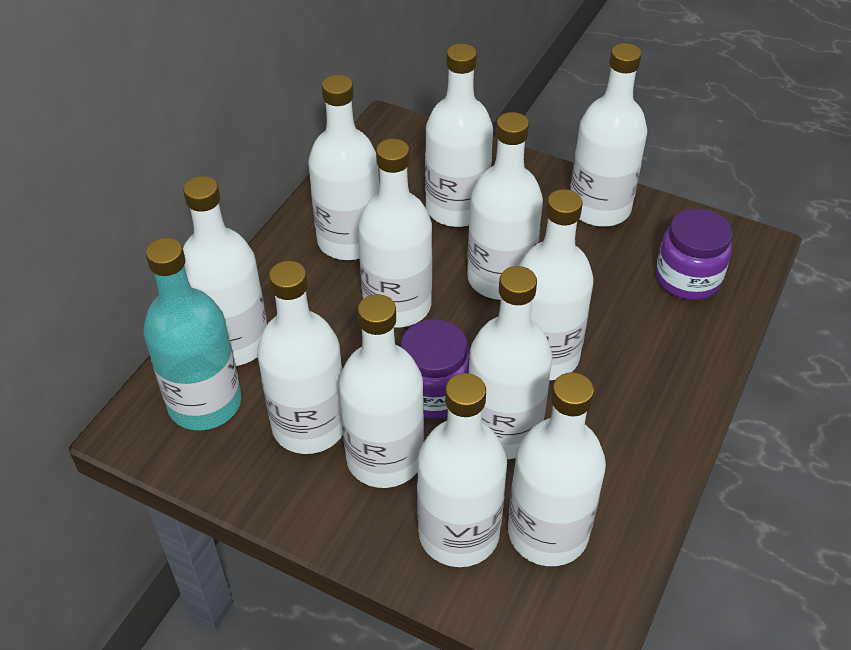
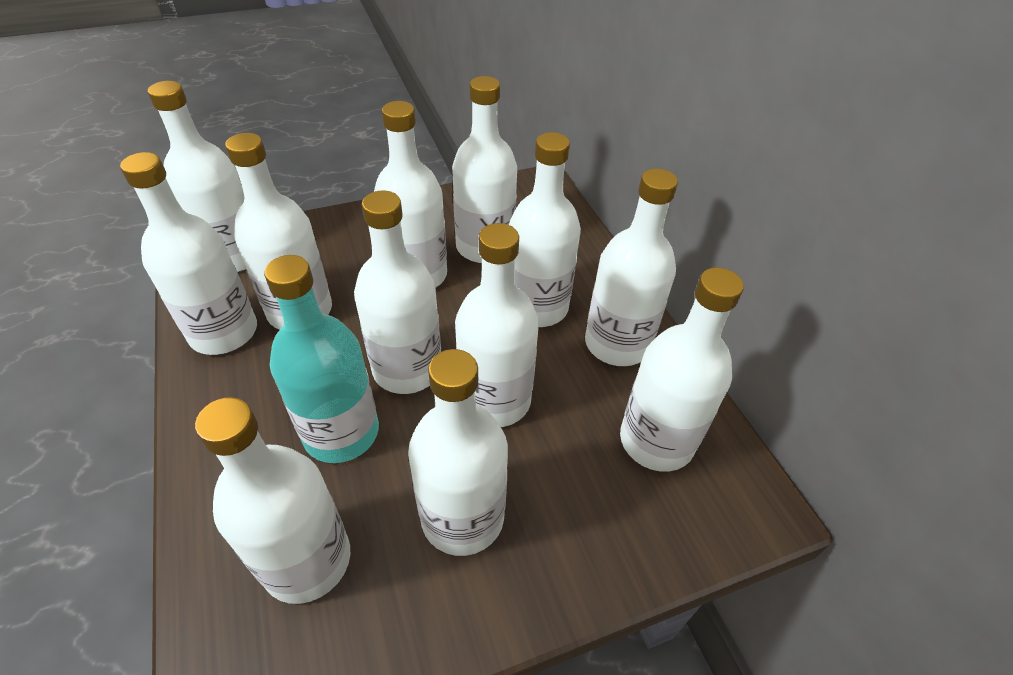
purple jar: 2 -> 0

